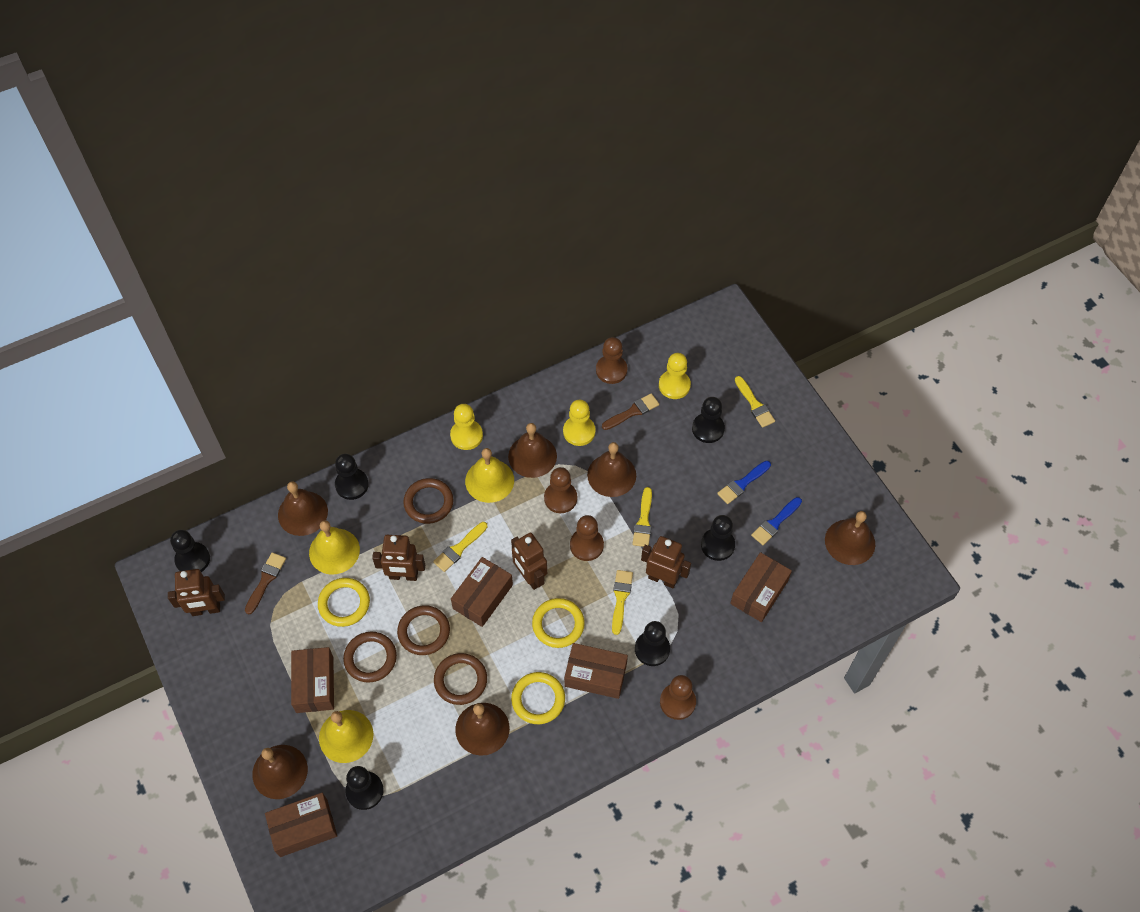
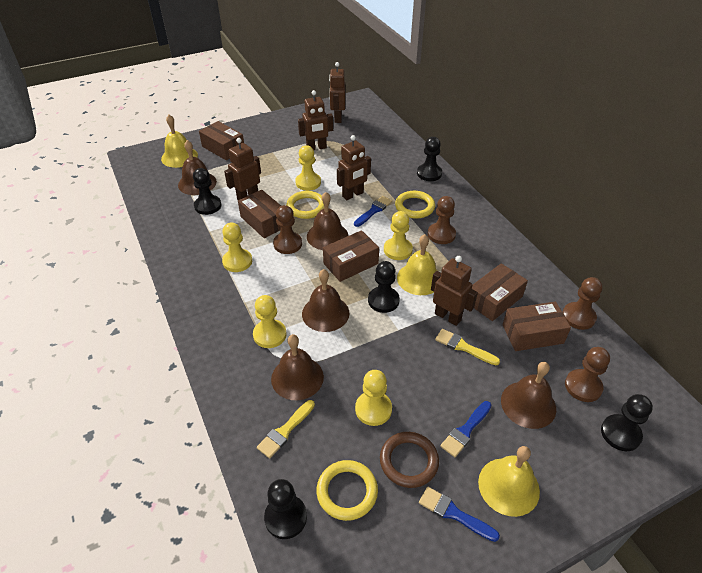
black pawn: 6 -> 5
blue brush: 2 -> 3
brown bell: 6 -> 5
brown brush: 2 -> 0
brown ring: 4 -> 1
brown robot: 4 -> 5
yellow brush: 4 -> 2
yellow pawn: 3 -> 5

